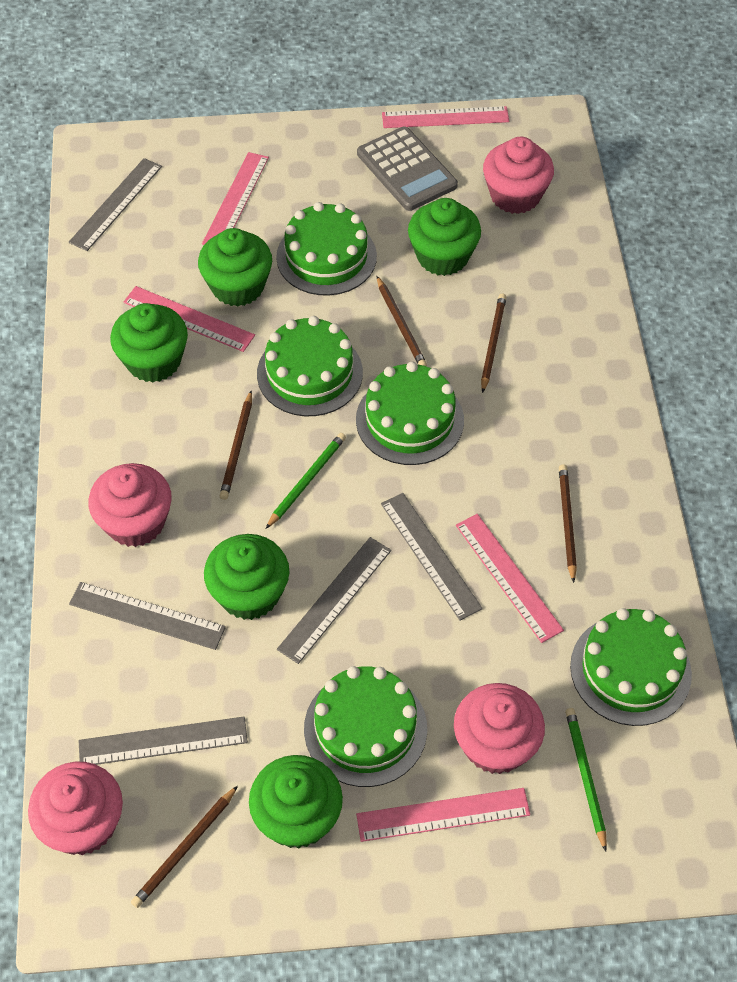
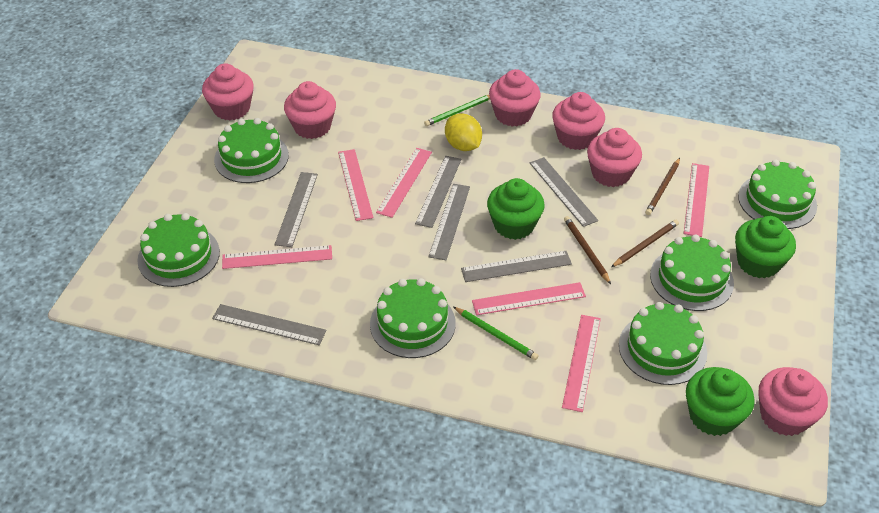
brown pencil: 5 -> 3
green cake: 5 -> 6
green cupcake: 5 -> 3
grey calculator: 1 -> 0
grey ruler: 5 -> 6
pink cupcake: 4 -> 6
pink ruler: 5 -> 6
yellow lemon: 0 -> 1

